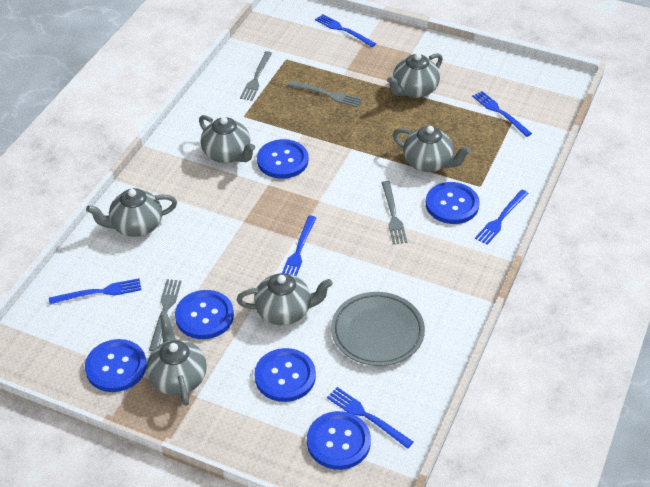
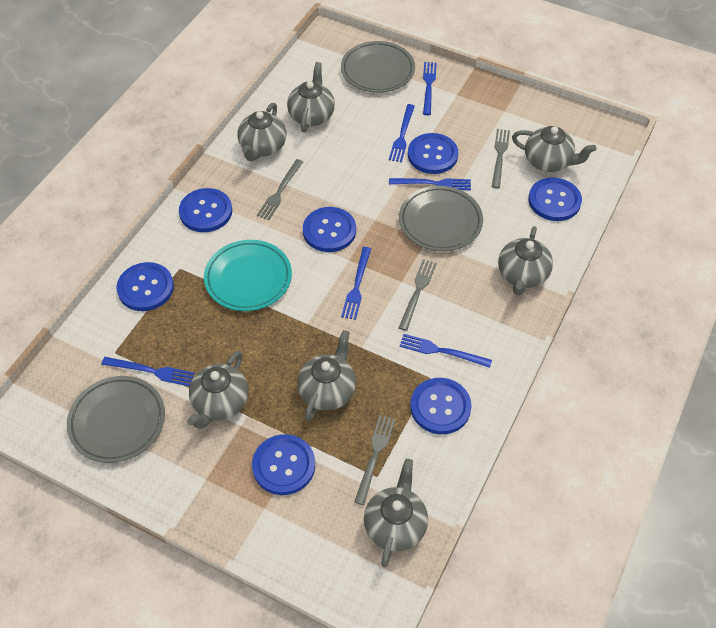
blue button: 6 -> 7
grey plate: 1 -> 3
grey teapot: 6 -> 7
turquoise plate: 0 -> 1

